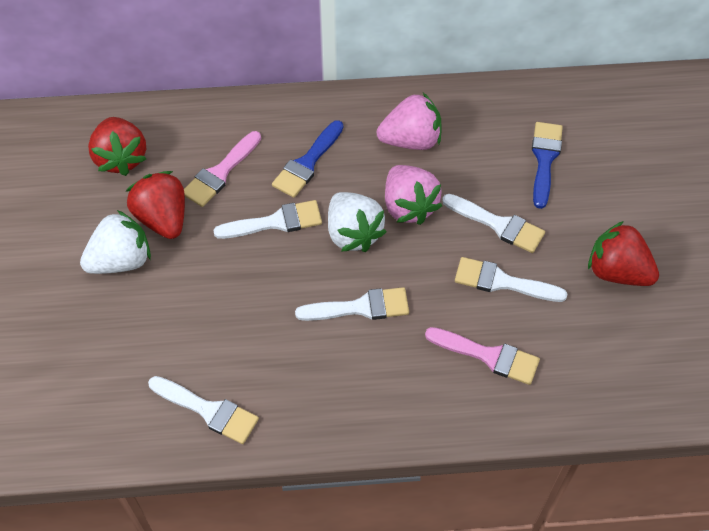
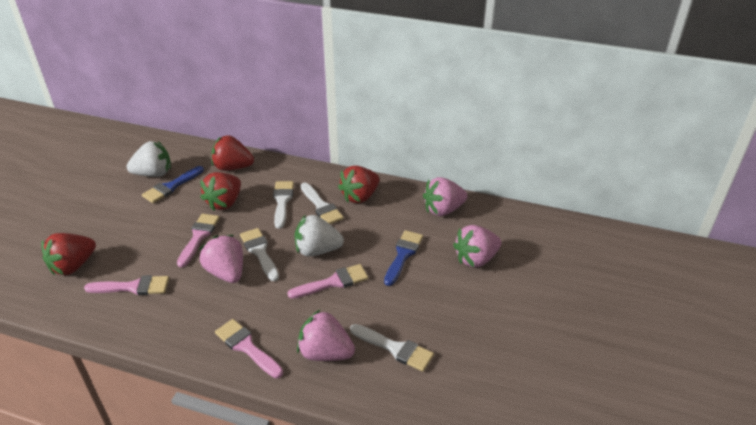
pink brush: 2 -> 4
pink strawberry: 2 -> 4
red strawberry: 3 -> 4
white brush: 5 -> 4

